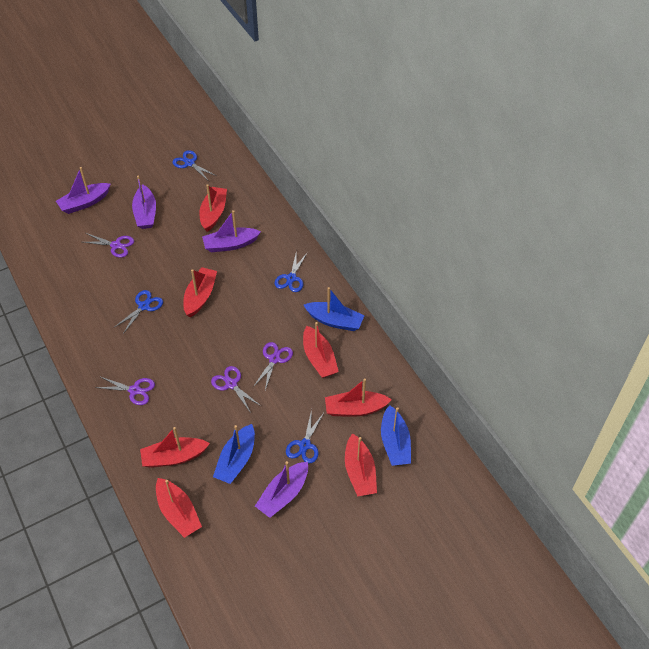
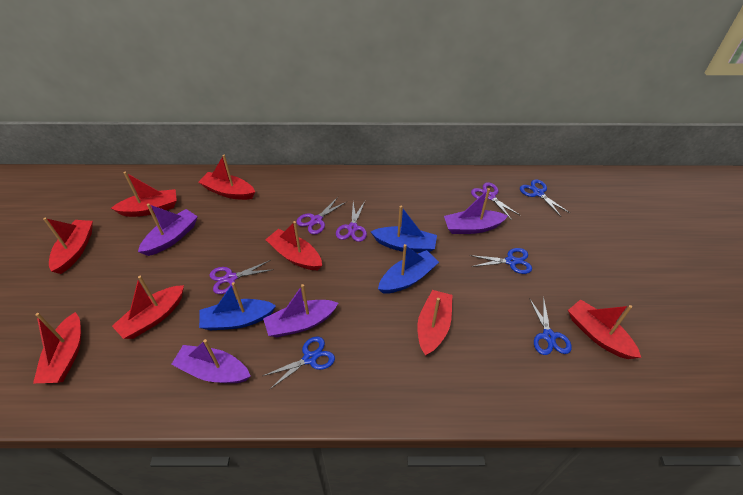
red boat: 7 -> 8

